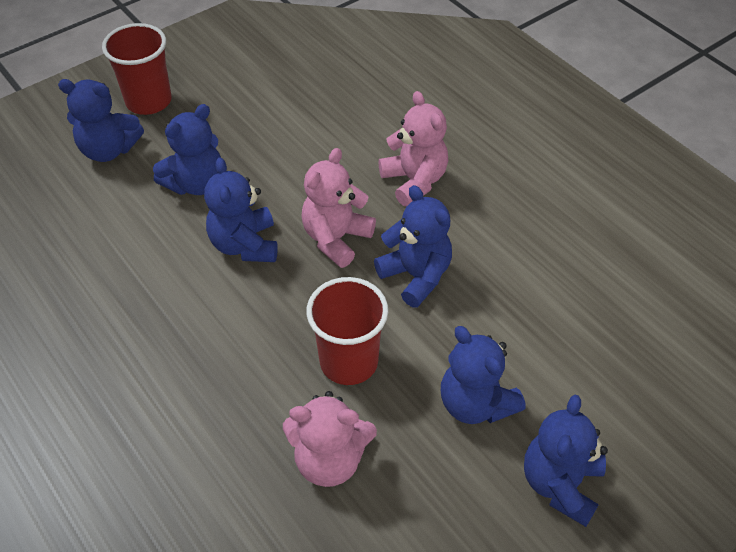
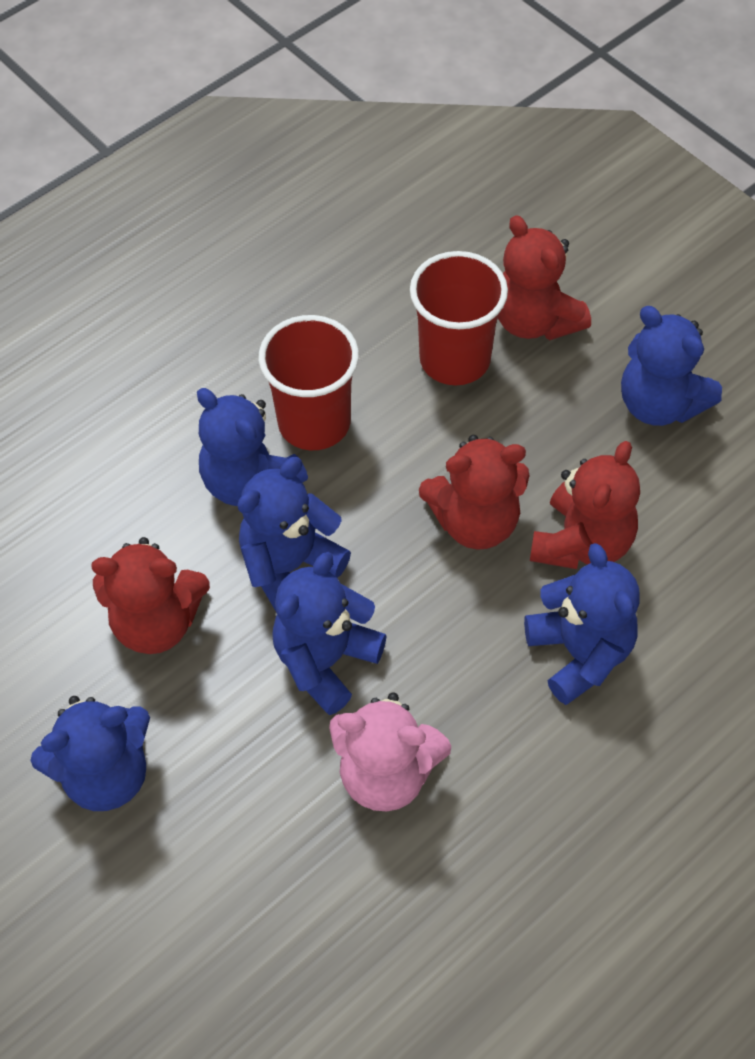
pink teddy bear: 3 -> 1
red teddy bear: 0 -> 4

